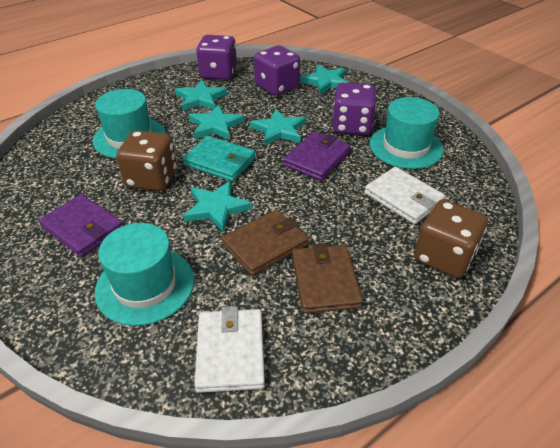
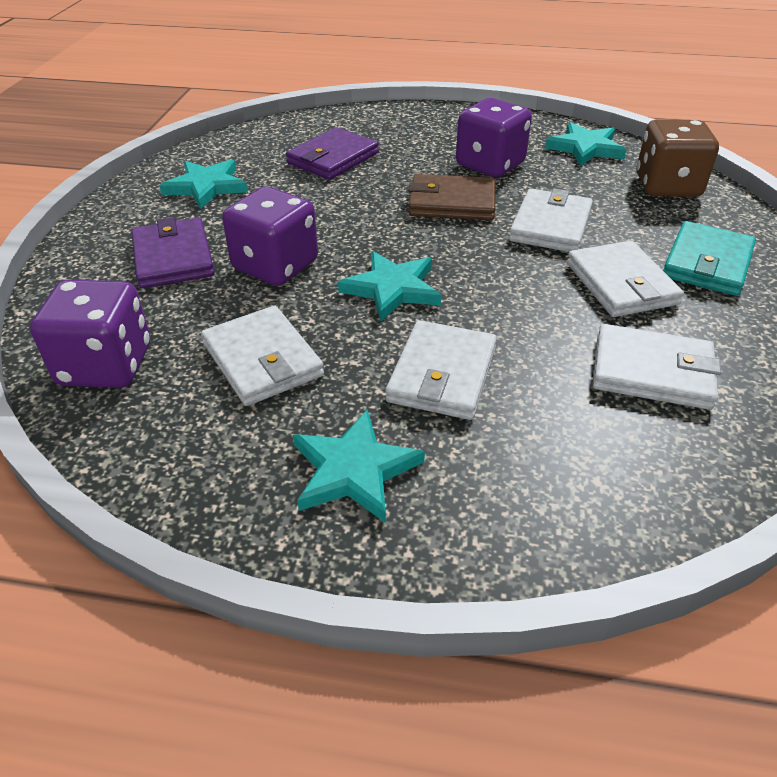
brown dice: 2 -> 1
brown wallet: 2 -> 1
turquoise hat: 3 -> 0
turquoise star: 5 -> 4
white wallet: 2 -> 5

